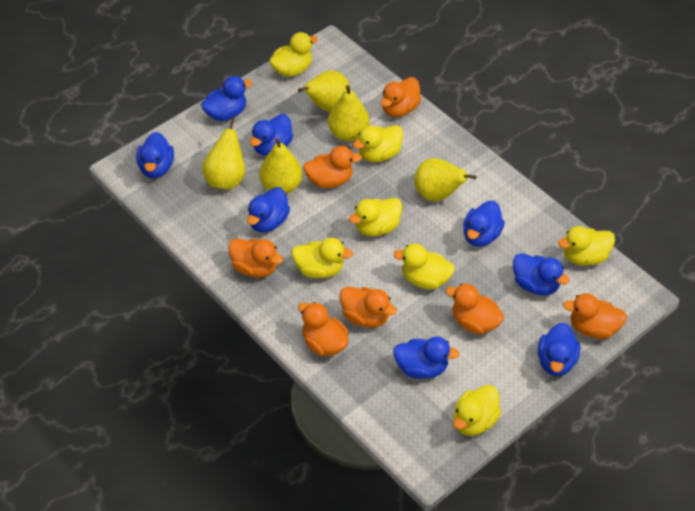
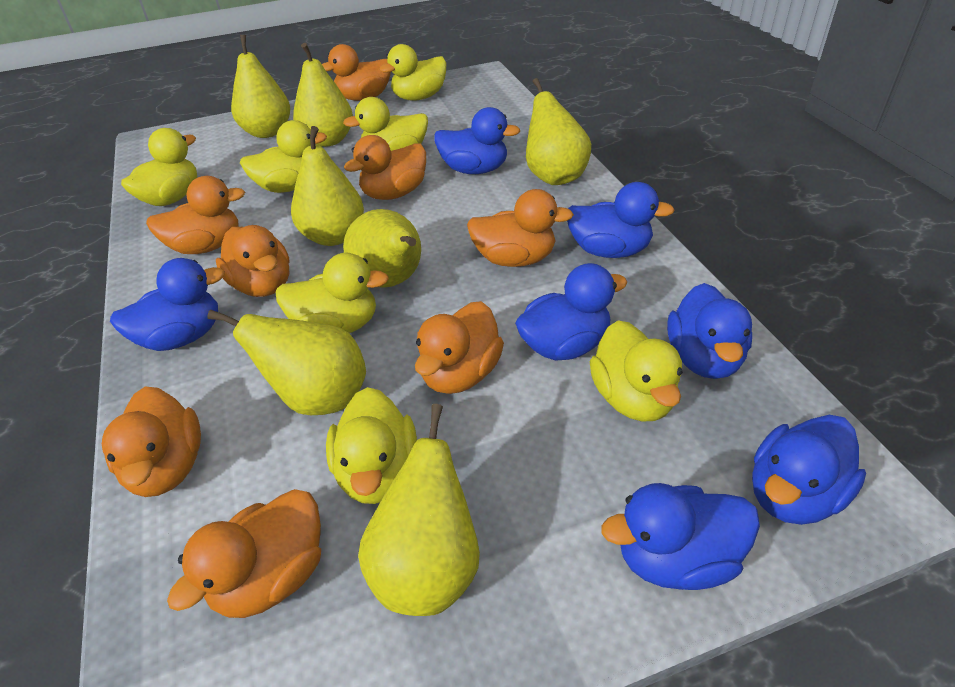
blue duck: 8 -> 7
orange duck: 7 -> 8
yellow pear: 5 -> 7

